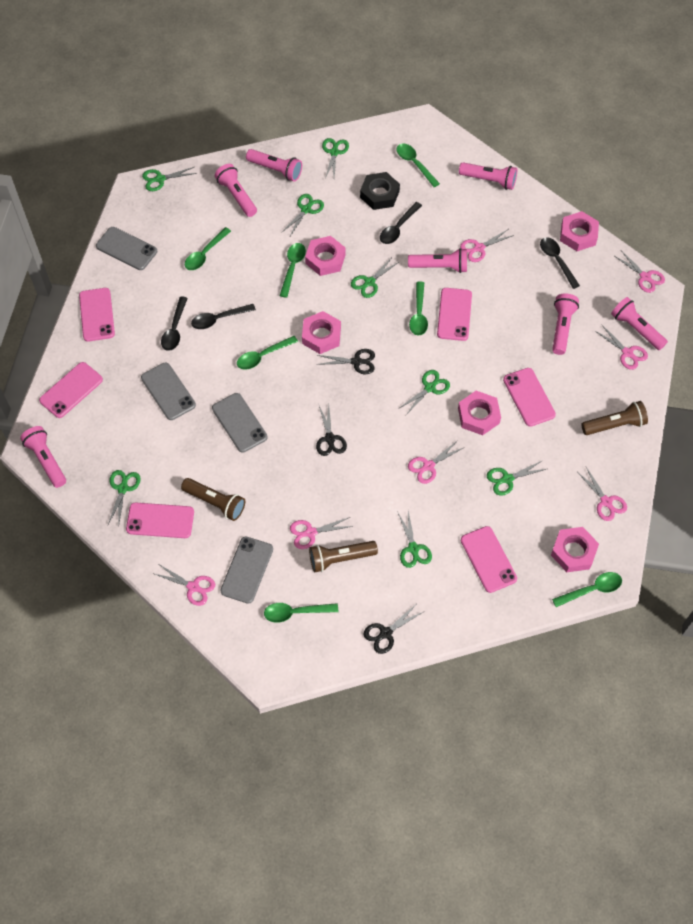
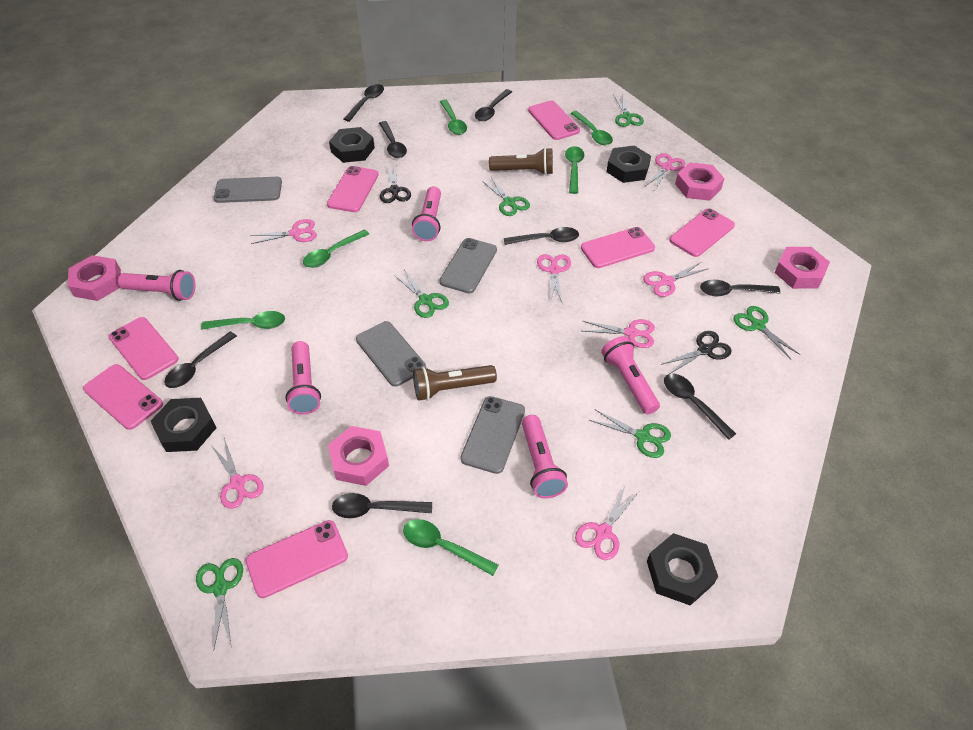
black nut: 1 -> 4
black scissors: 3 -> 2
black spoon: 4 -> 8
brown flashlight: 3 -> 2
green scissors: 8 -> 6
green spoon: 7 -> 6
pink flashlight: 7 -> 5
pink nut: 5 -> 4
pink phone: 6 -> 7

